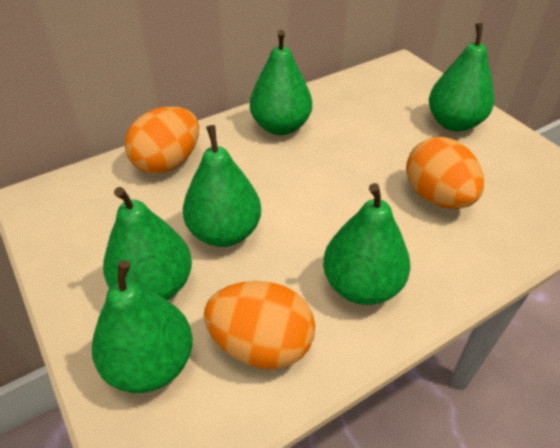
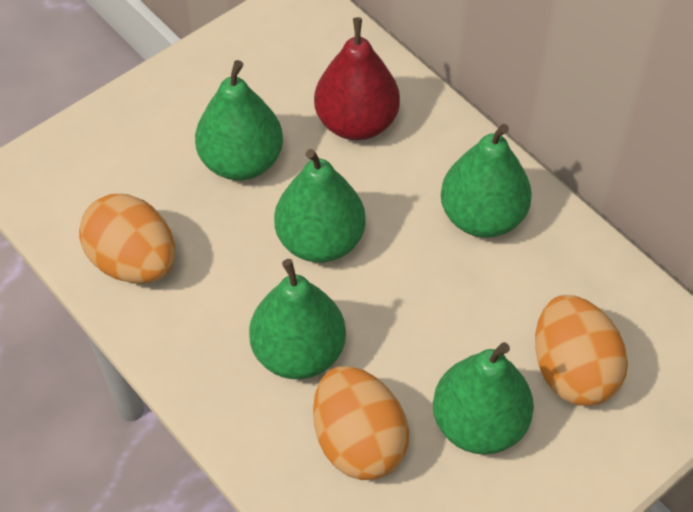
green pear: 6 -> 5
red pear: 0 -> 1

